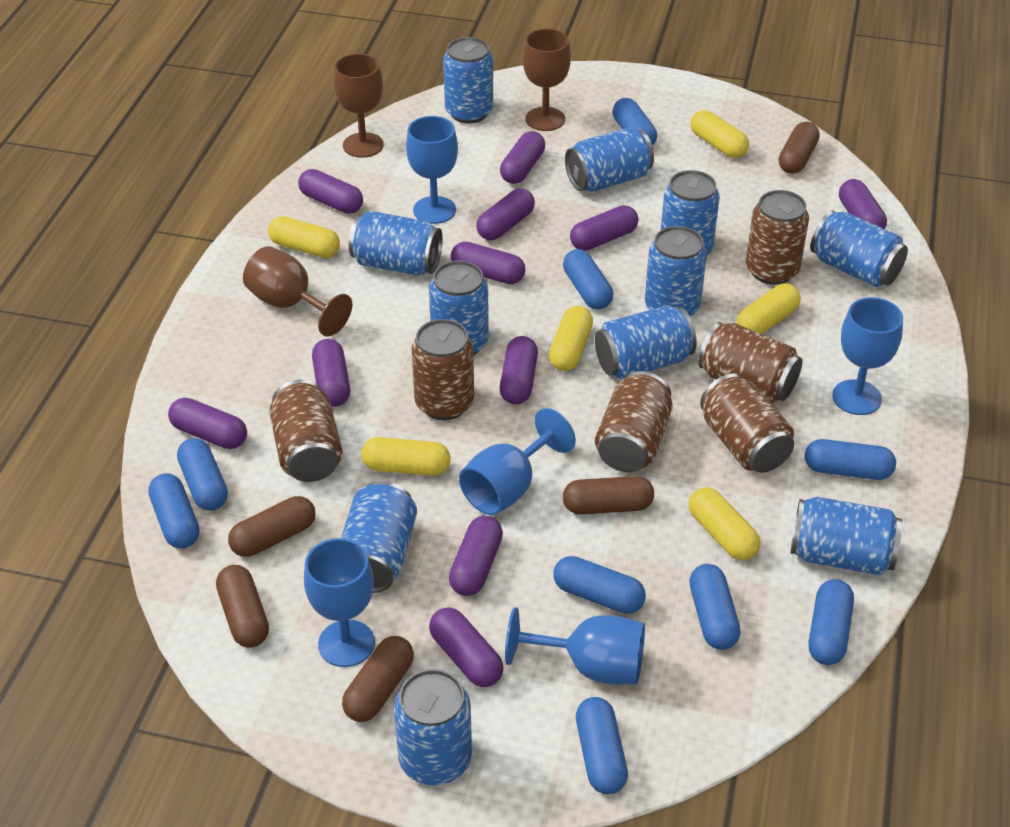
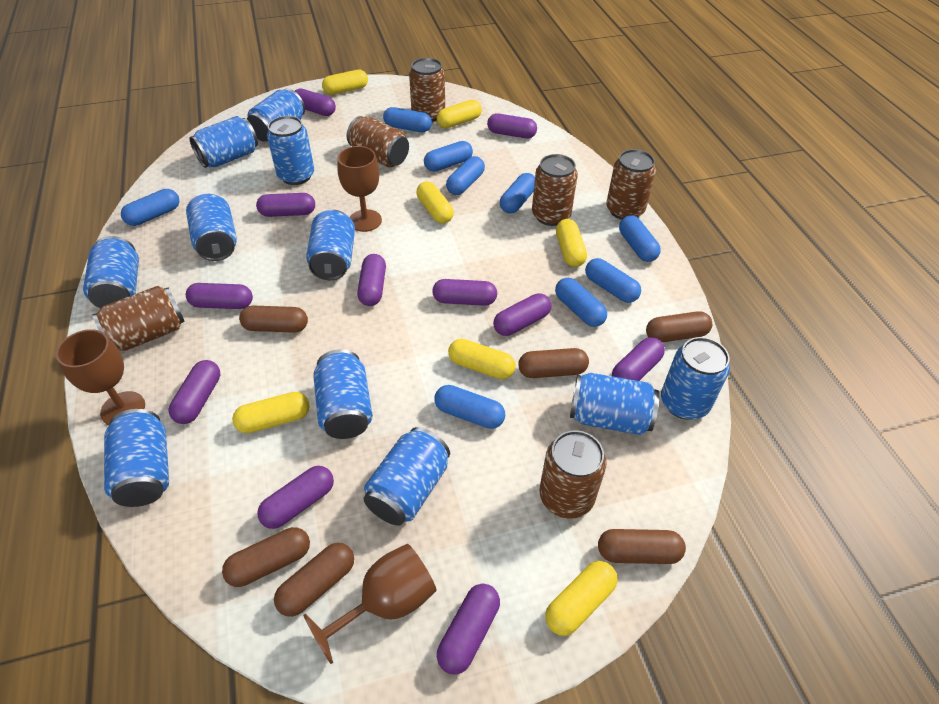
blue goblet: 5 -> 0
brown capsule: 5 -> 6
yellow capsule: 6 -> 7

